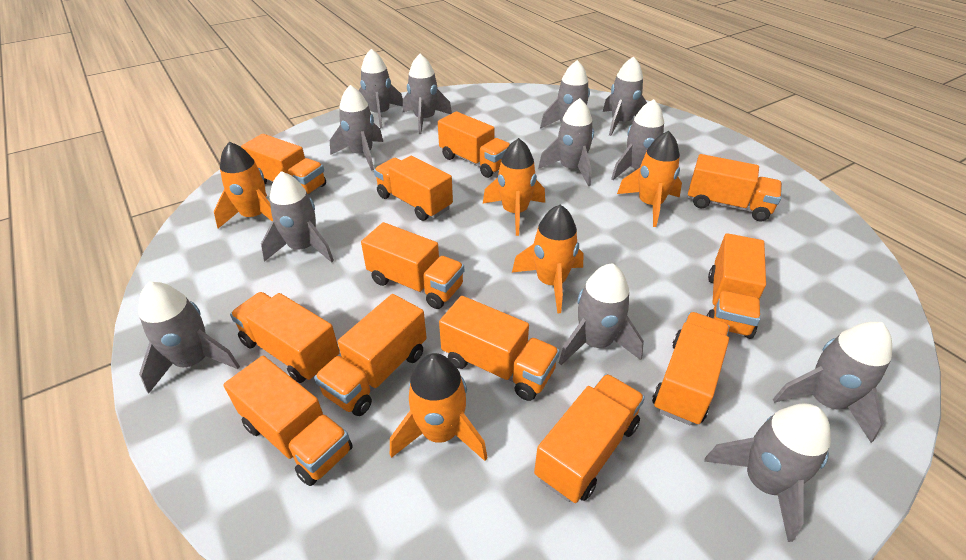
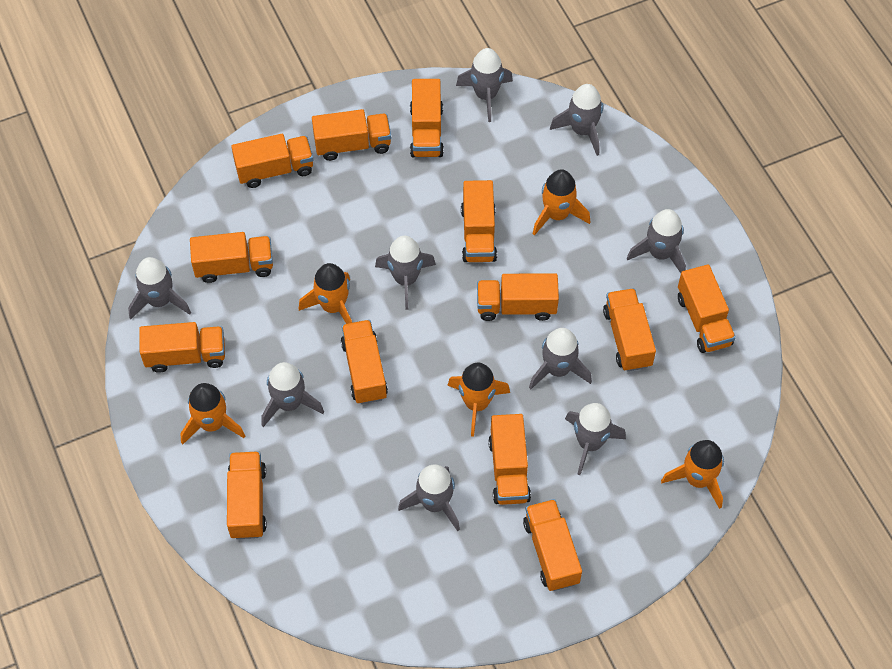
grey rocket: 12 -> 9
orange truck: 12 -> 13

